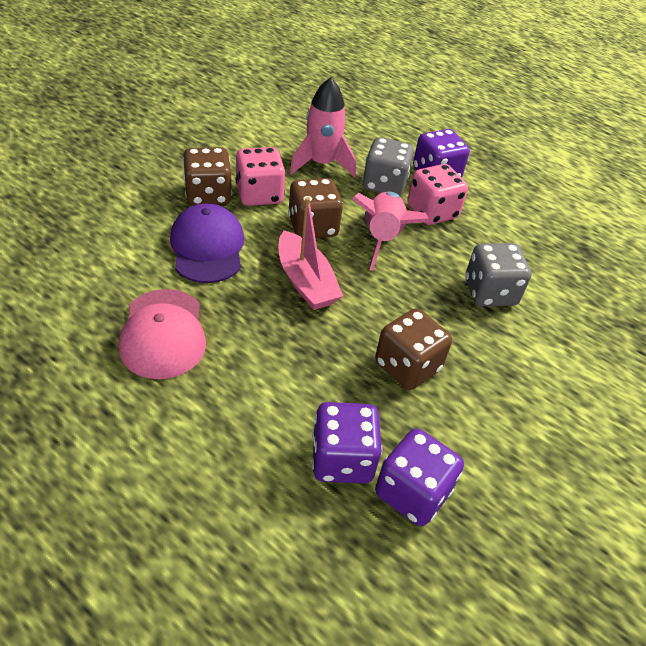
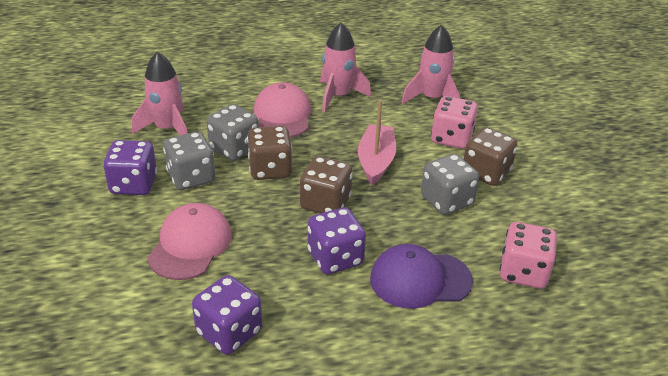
grey dice: 2 -> 3
pink cap: 1 -> 2
pink rocket: 2 -> 3

